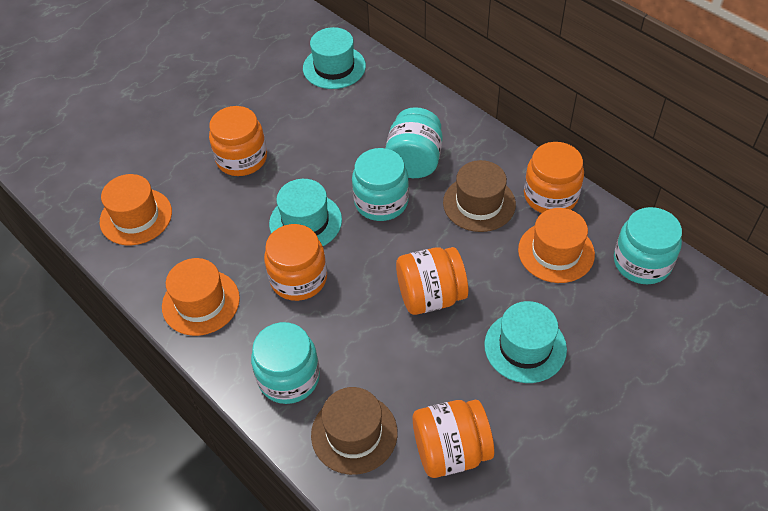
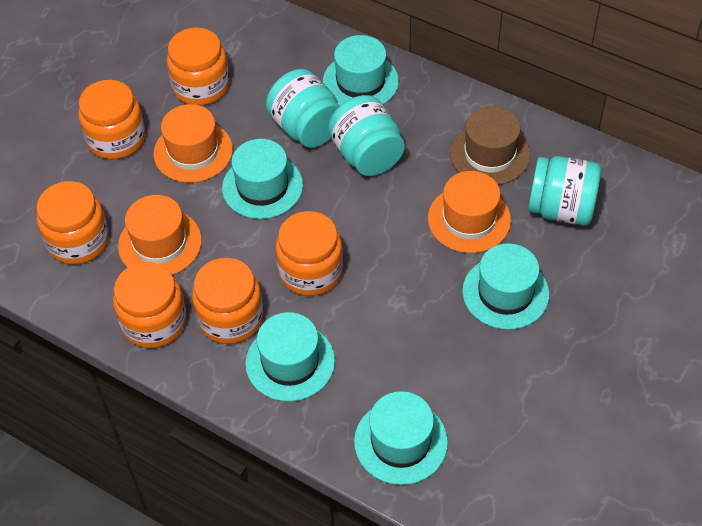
brown hat: 2 -> 1
orange jar: 5 -> 6
turquoise hat: 3 -> 5
turquoise jar: 4 -> 3

